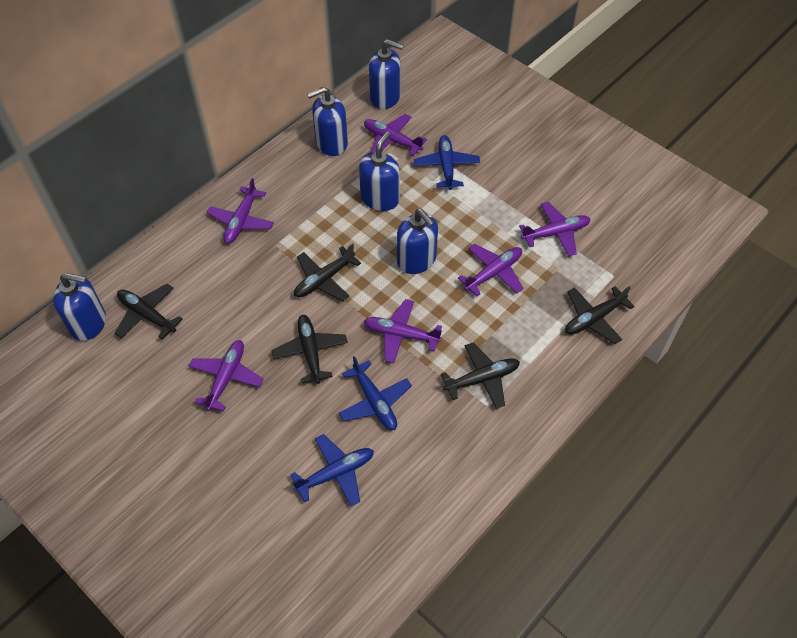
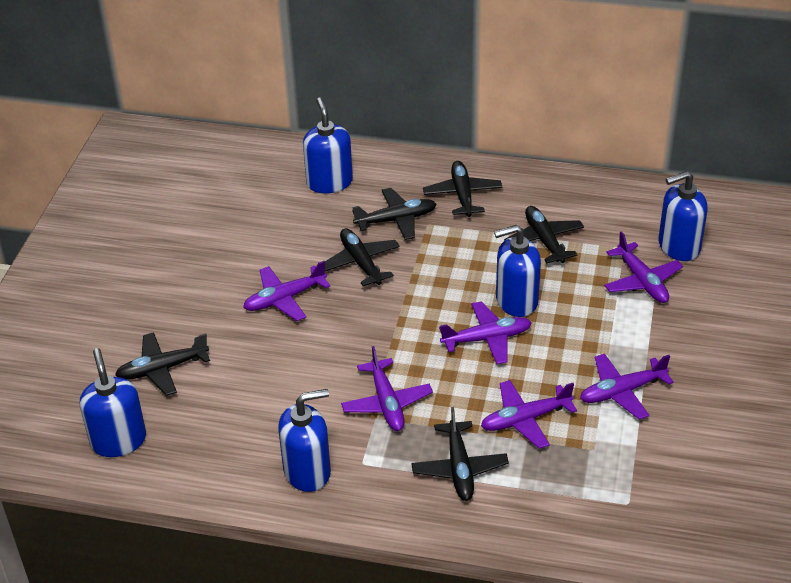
black plane: 5 -> 6
blue plane: 3 -> 0

